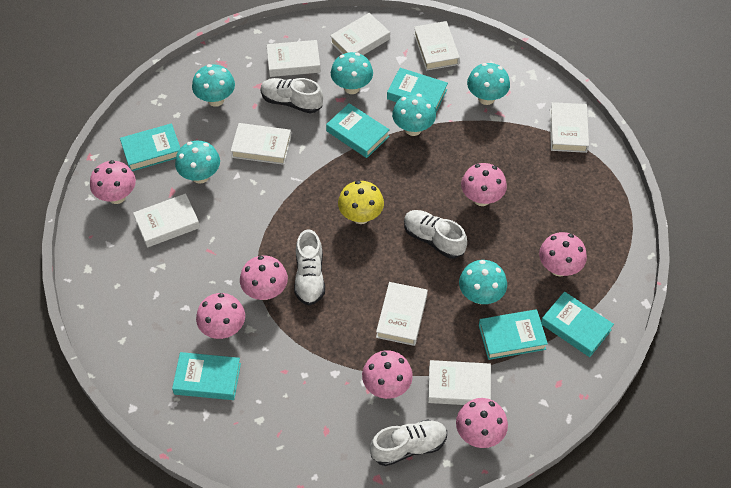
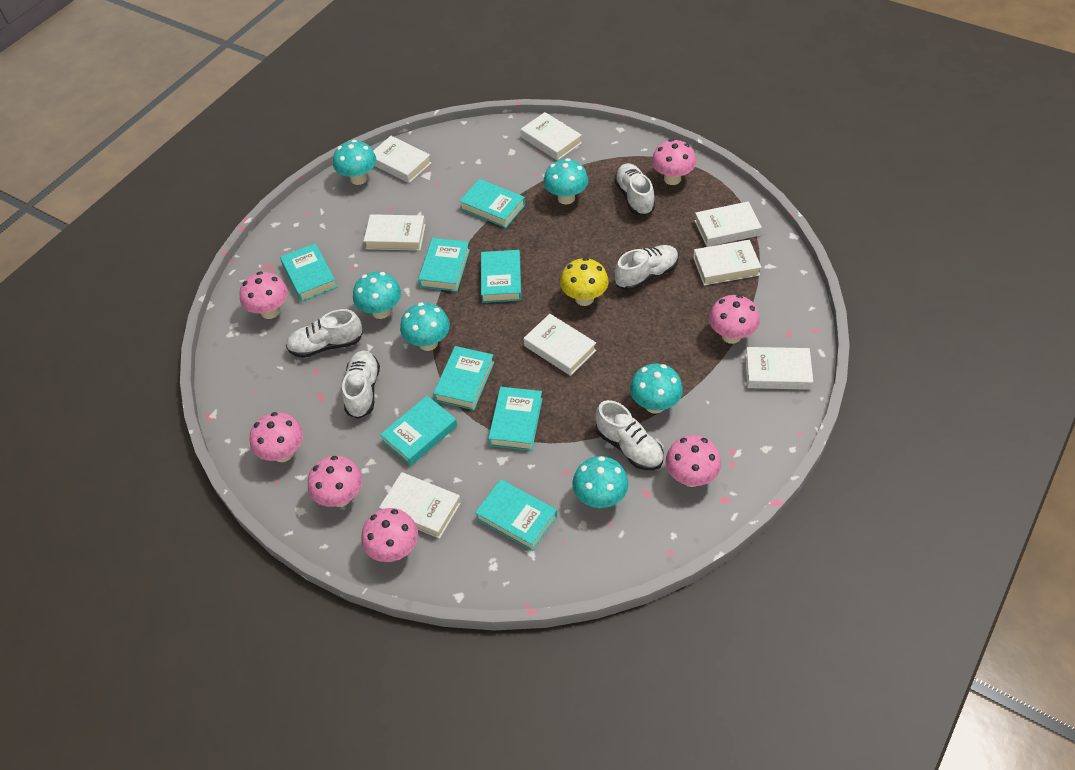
turquoise book: 6 -> 8
white shoe: 4 -> 5

